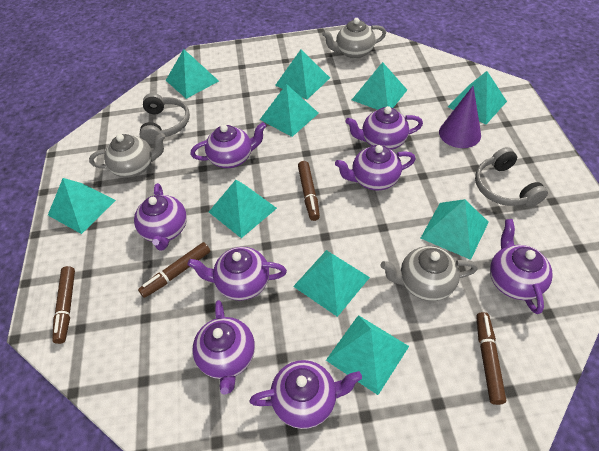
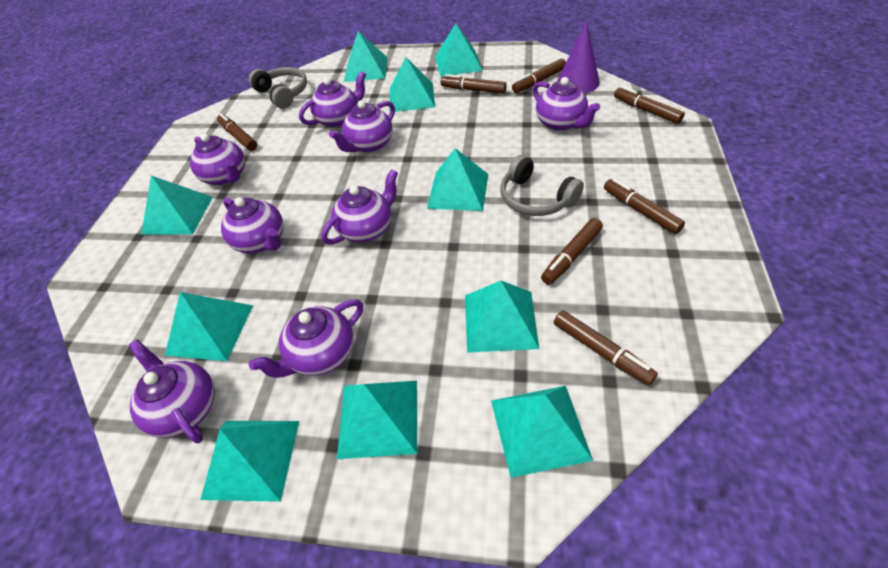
brown marker: 4 -> 7
grey teapot: 3 -> 0

